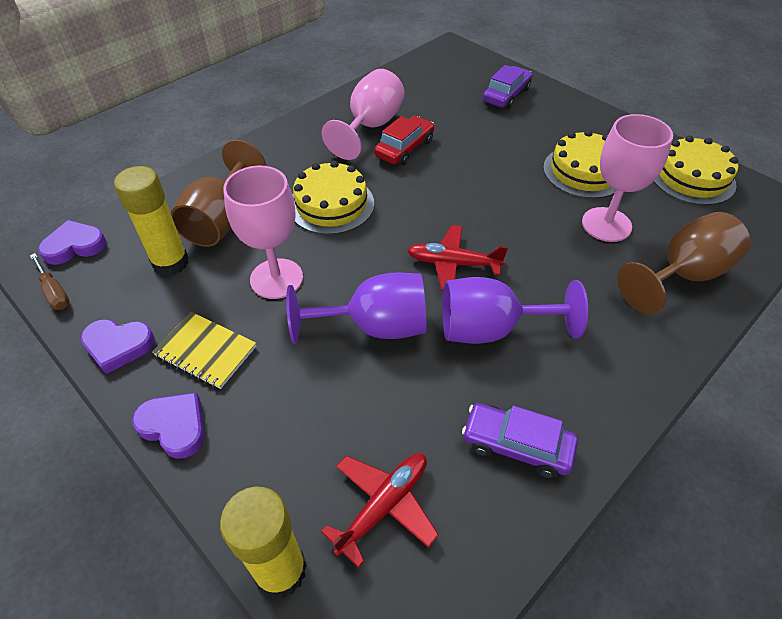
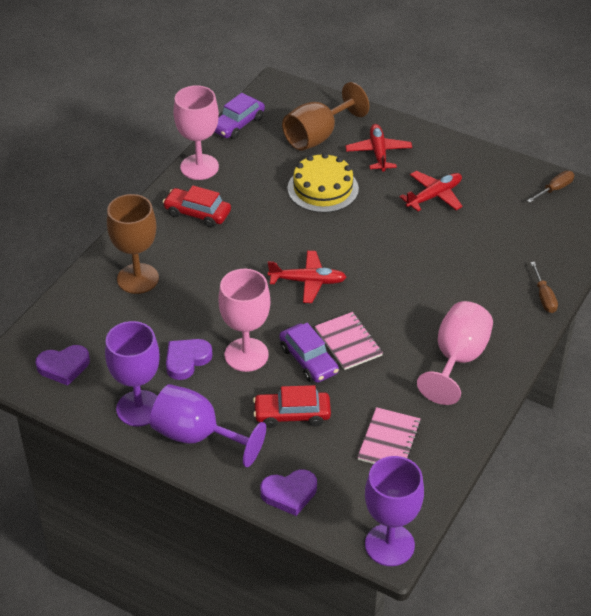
brown screwdriver: 1 -> 2
pink notebook: 0 -> 2
purple goblet: 2 -> 3
red car: 1 -> 2
red plane: 2 -> 3
yellow cake: 3 -> 1
yellow glue stick: 2 -> 0
yellow notebook: 1 -> 0

